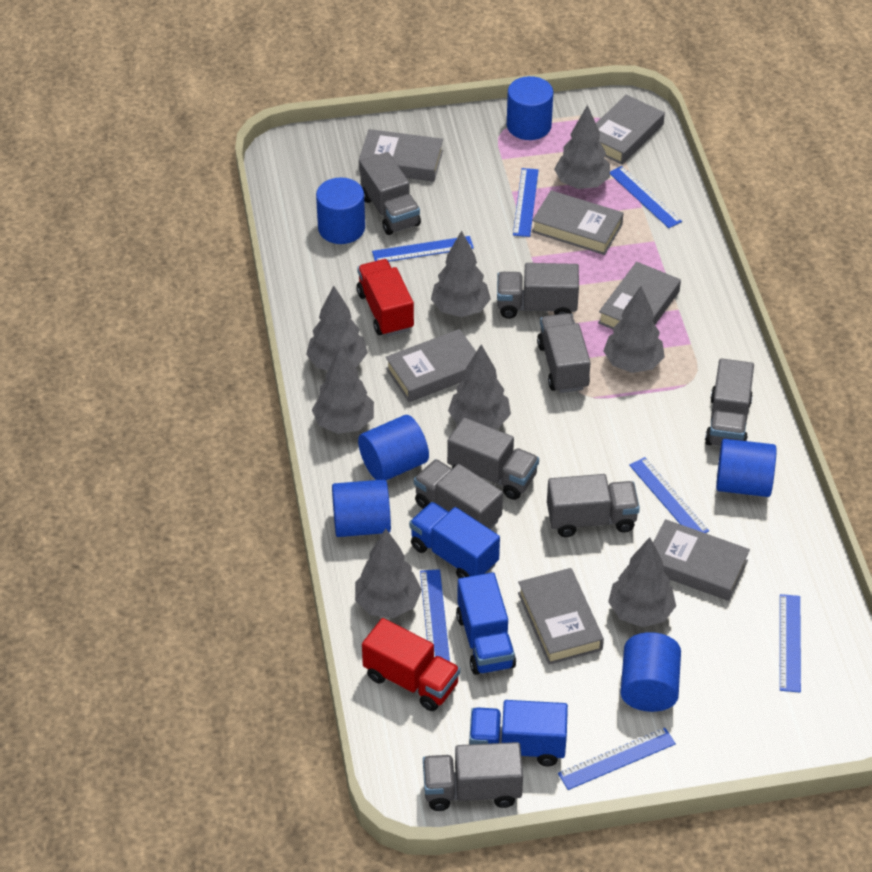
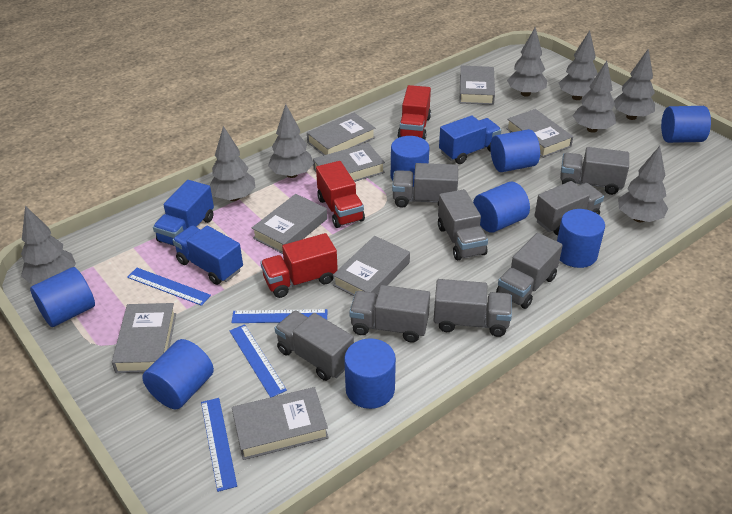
blue cylinder: 6 -> 8
blue ruler: 7 -> 4
grey book: 7 -> 8
red truck: 2 -> 3

